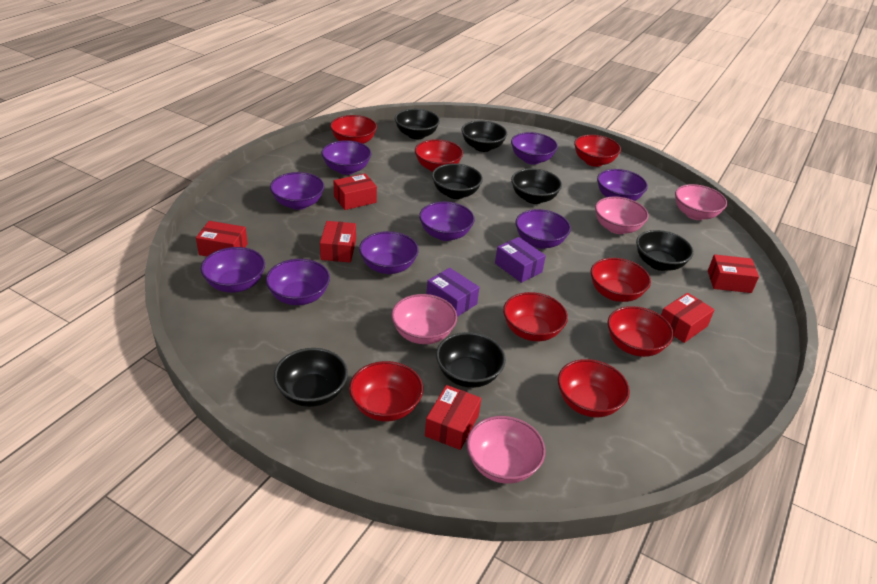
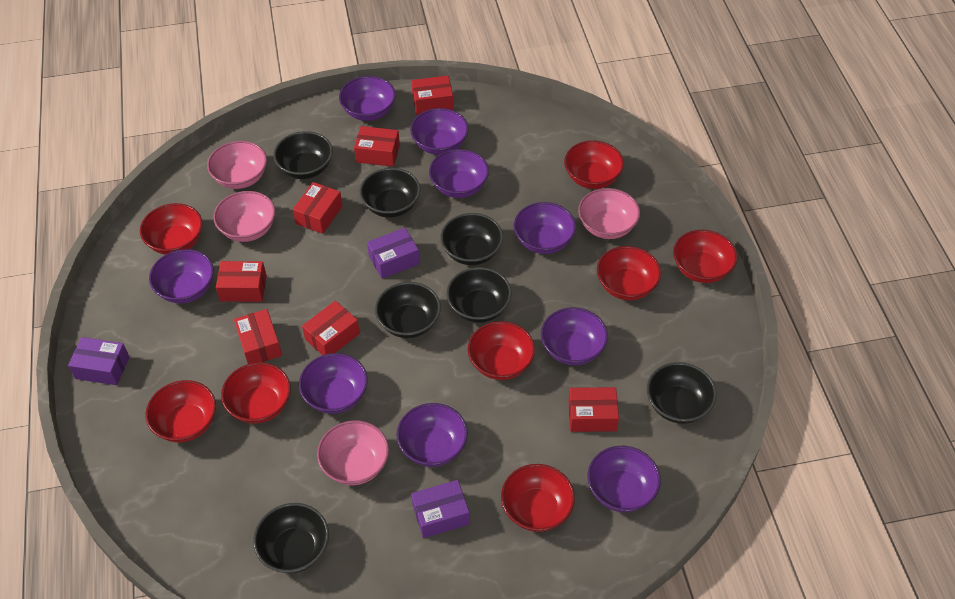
purple box: 2 -> 3
red box: 6 -> 7

